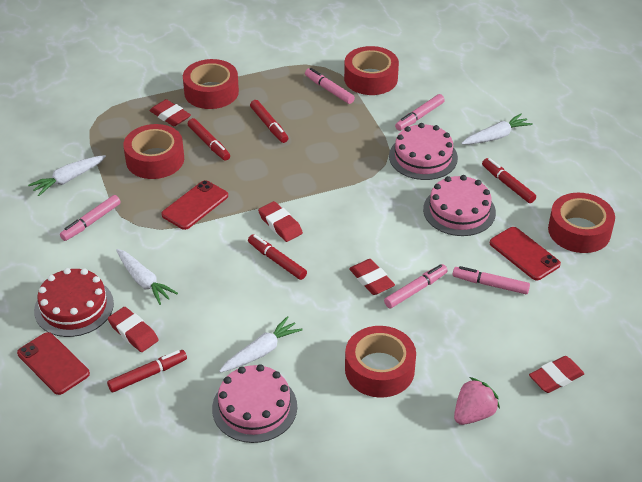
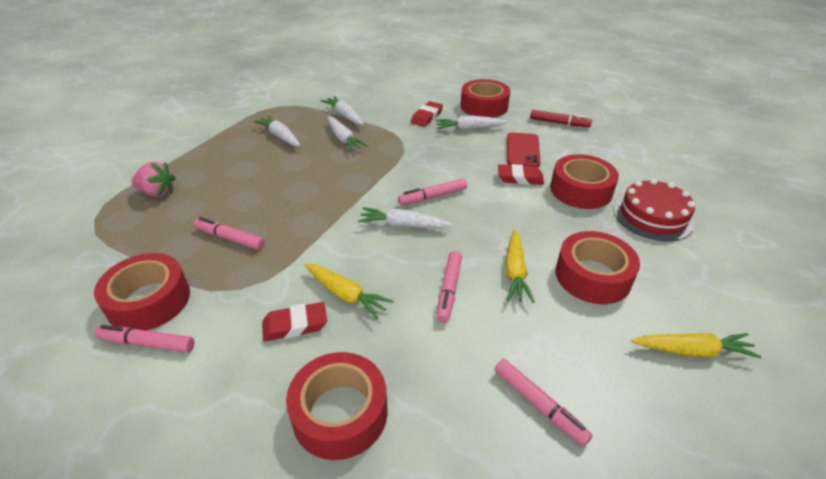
pink cake: 3 -> 0
red eraser: 5 -> 3
red marker: 5 -> 1
red phone: 3 -> 1
white carrot: 4 -> 5
yellow carrot: 0 -> 3

